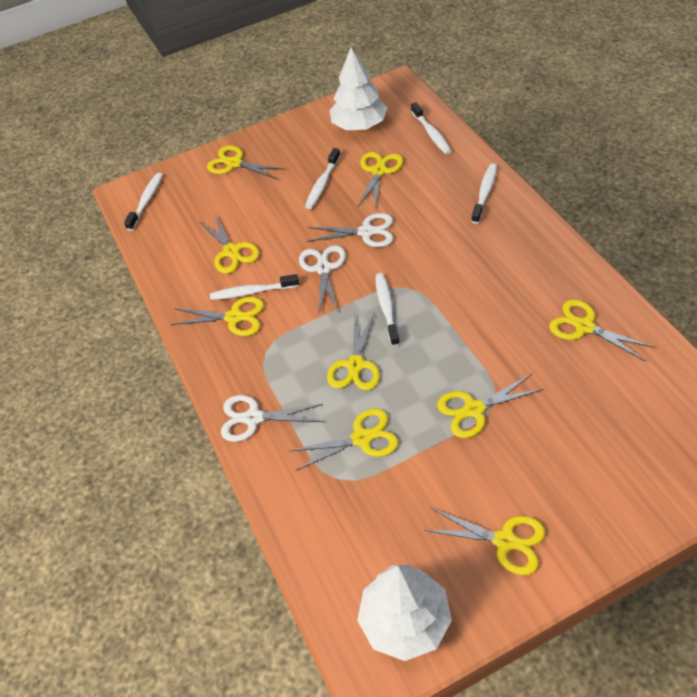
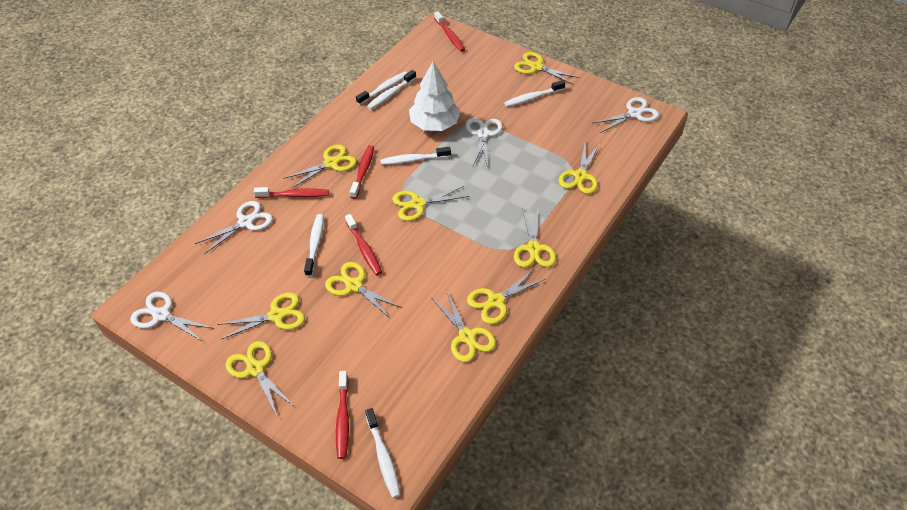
red toothbrush: 0 -> 5
white scissors: 3 -> 4
white tree: 2 -> 1
yellow scissors: 9 -> 10

